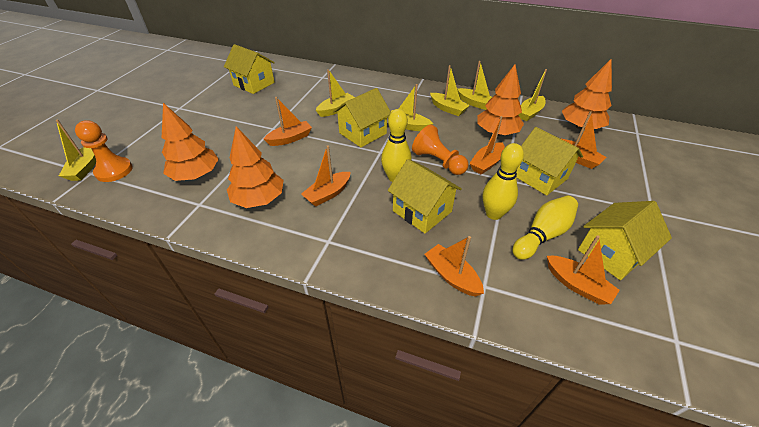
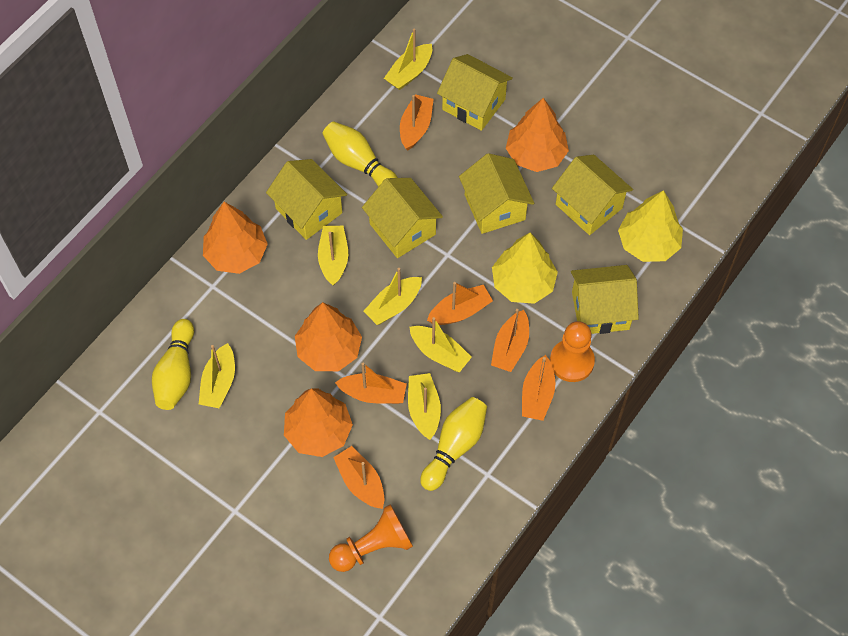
yellow house: 5 -> 6
yellow tree: 0 -> 2

